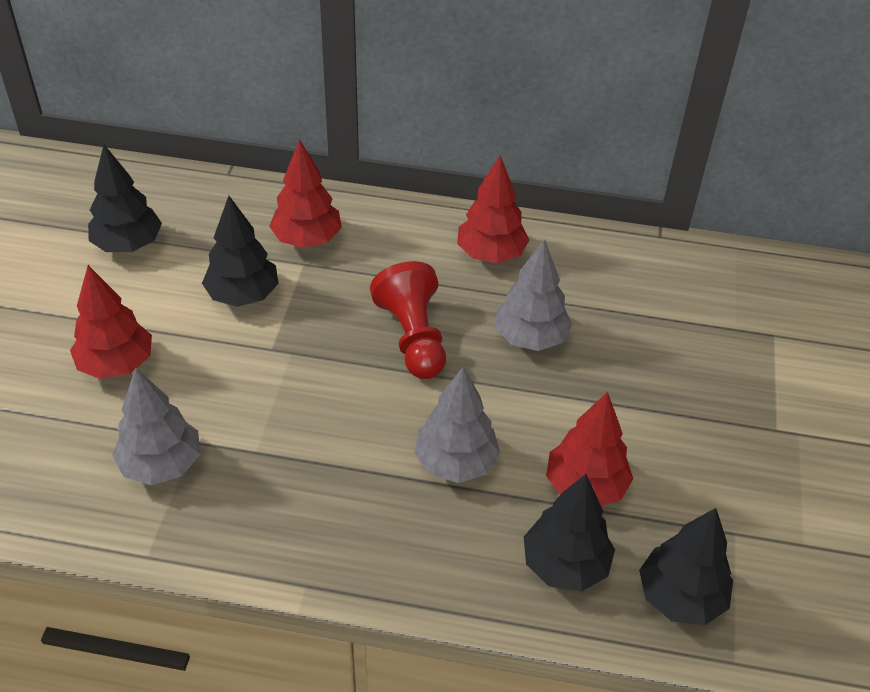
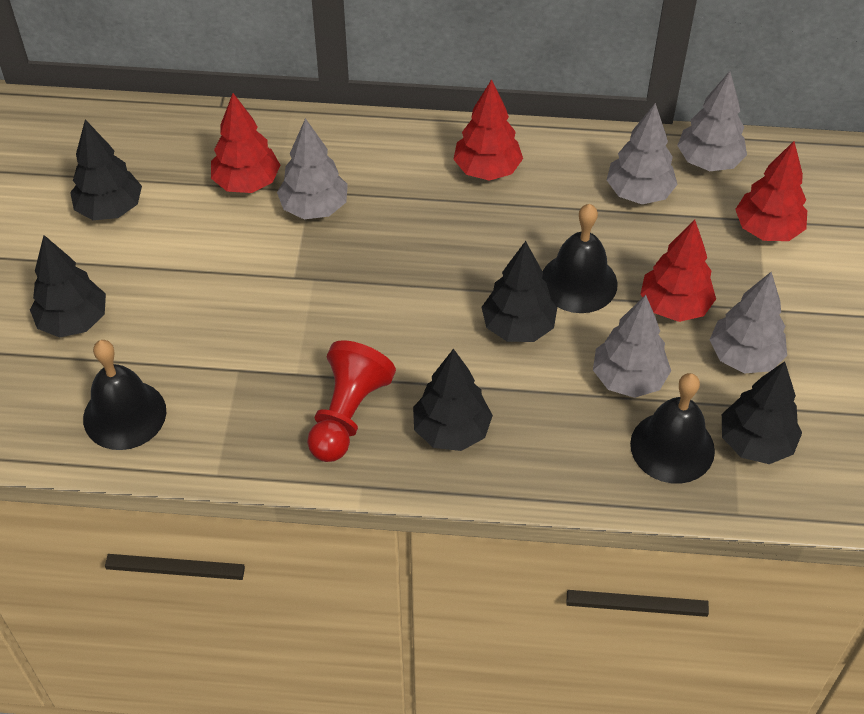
black bell: 0 -> 3
black tree: 4 -> 5
grey tree: 3 -> 5

